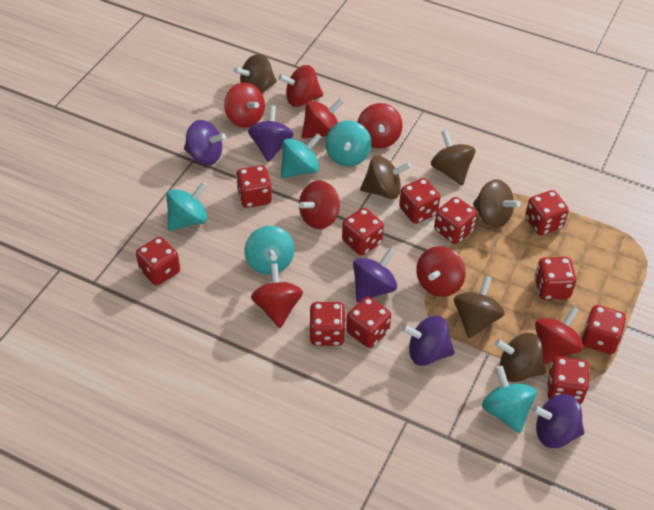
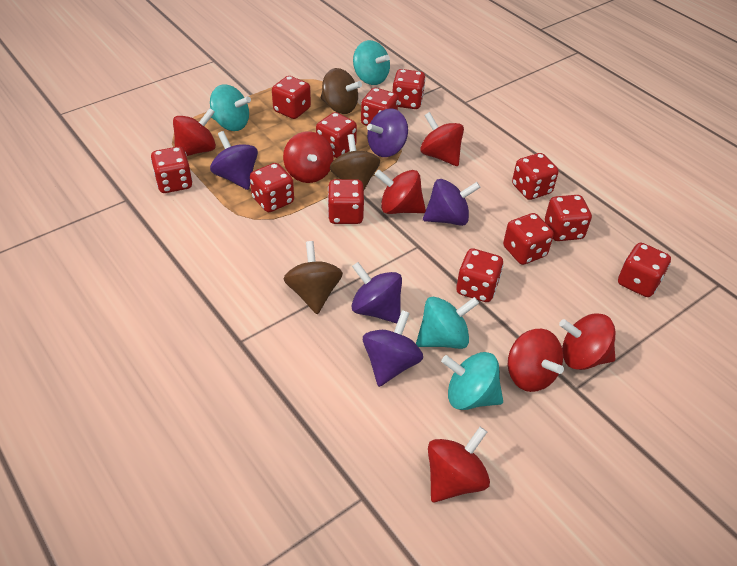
brown spinning top: 6 -> 3
red dice: 11 -> 12
red spinning top: 8 -> 7
turquoise spinning top: 5 -> 4

